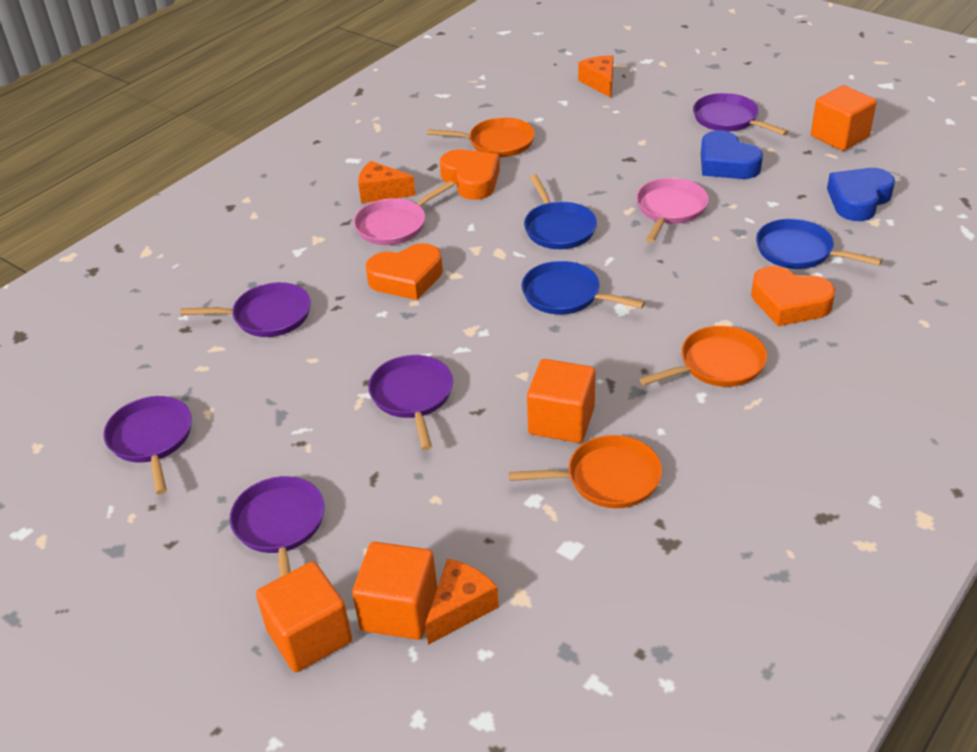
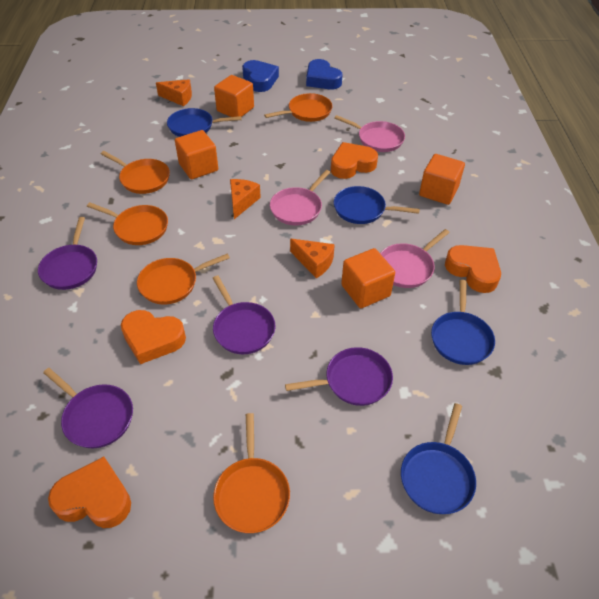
blue pan: 3 -> 4
orange heart: 3 -> 4
orange pan: 3 -> 5
pink pan: 2 -> 3
purple pan: 5 -> 4

